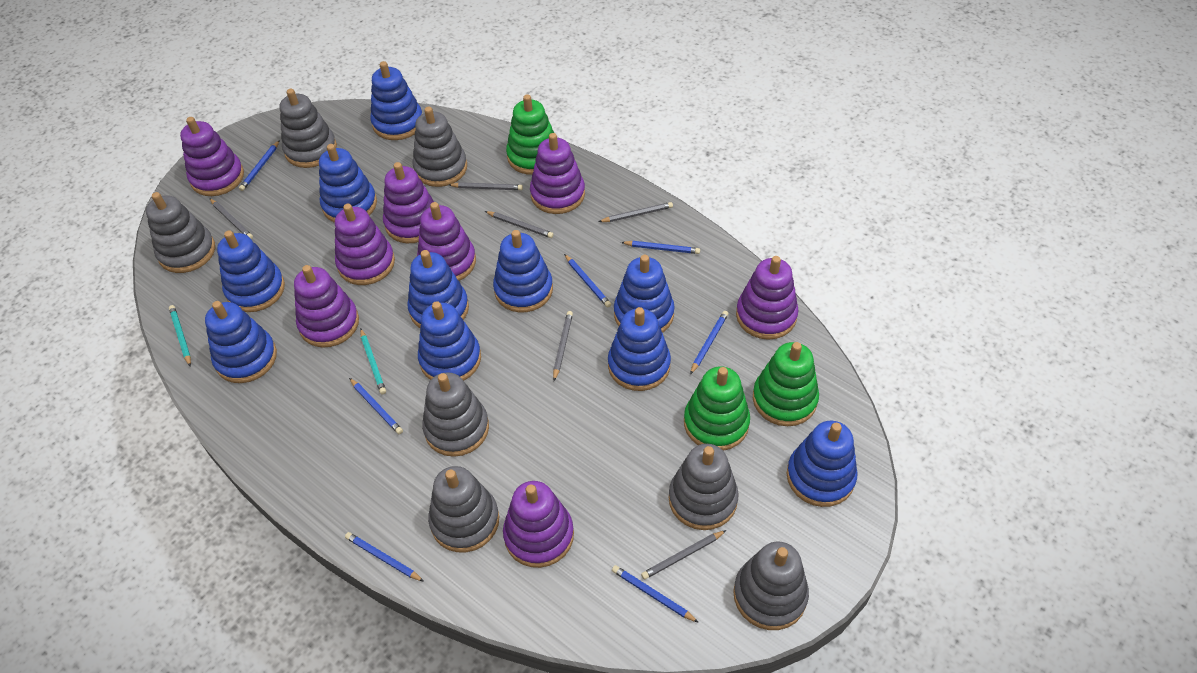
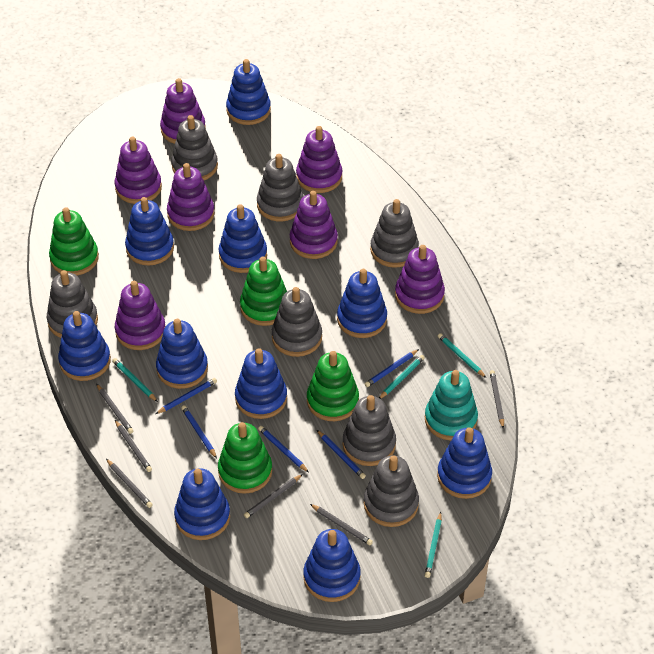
blue pencil: 7 -> 5
green stacking toy: 3 -> 4
purple stacking toy: 8 -> 7
turquoise pencil: 2 -> 4
turquoise stacking toy: 0 -> 1

